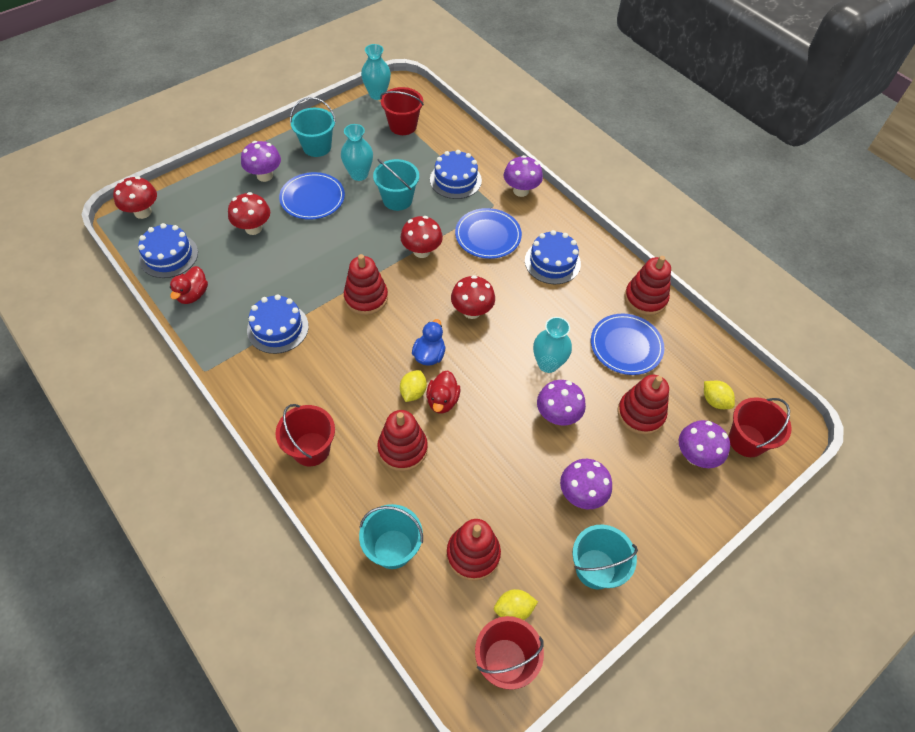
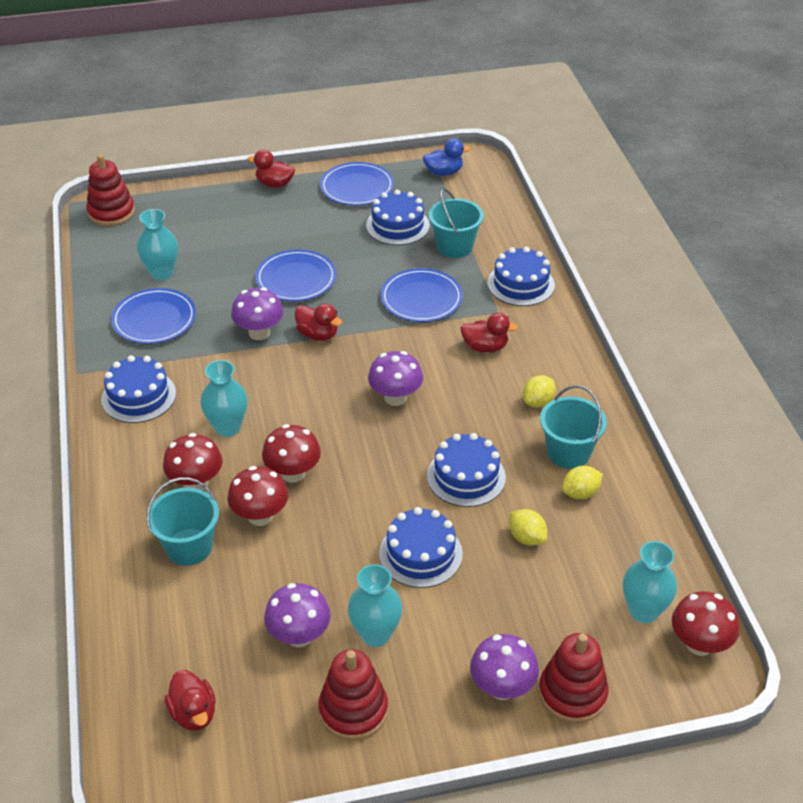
blue cake: 4 -> 5
blue plate: 3 -> 4
purple mushroom: 5 -> 4
red bucket: 4 -> 0
red duck: 2 -> 4
red stacking toy: 5 -> 3
turquoise bucket: 4 -> 3
turquoise vase: 3 -> 4

